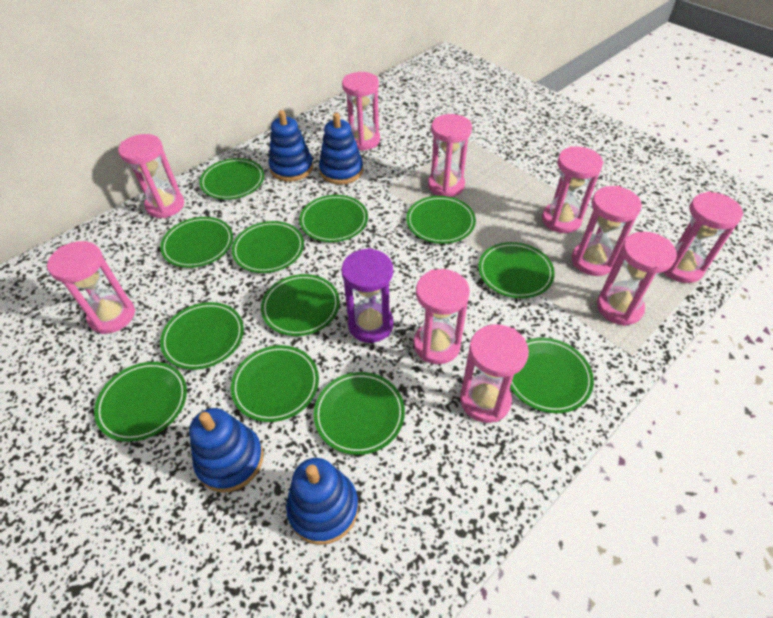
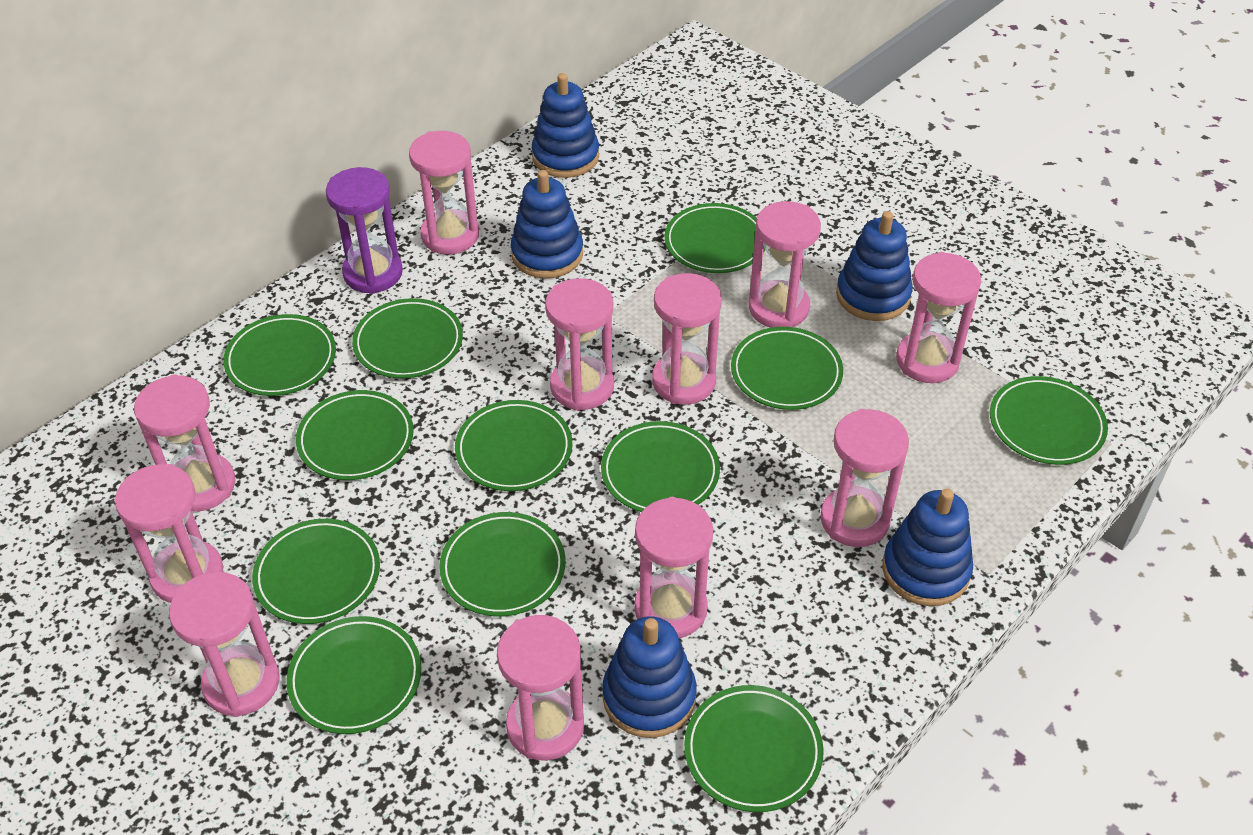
blue stacking toy: 4 -> 5
pink hourglass: 10 -> 11

